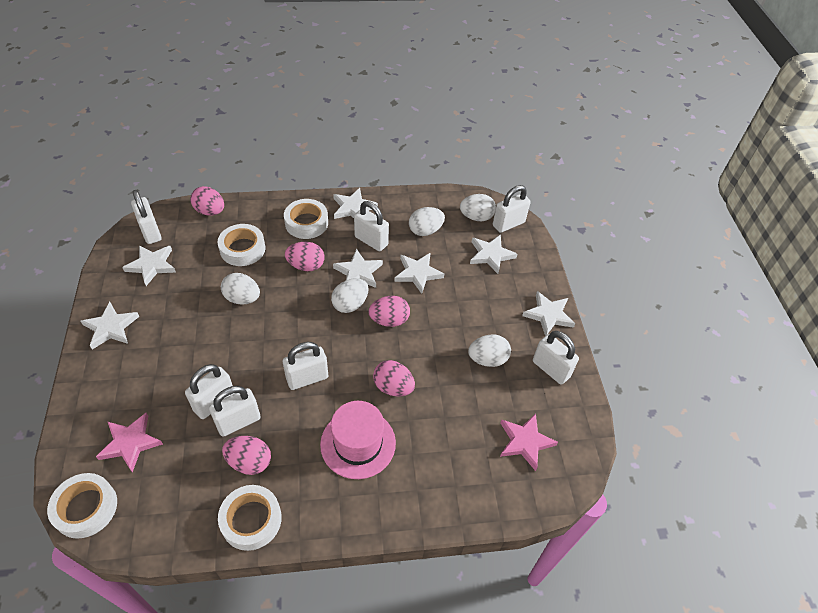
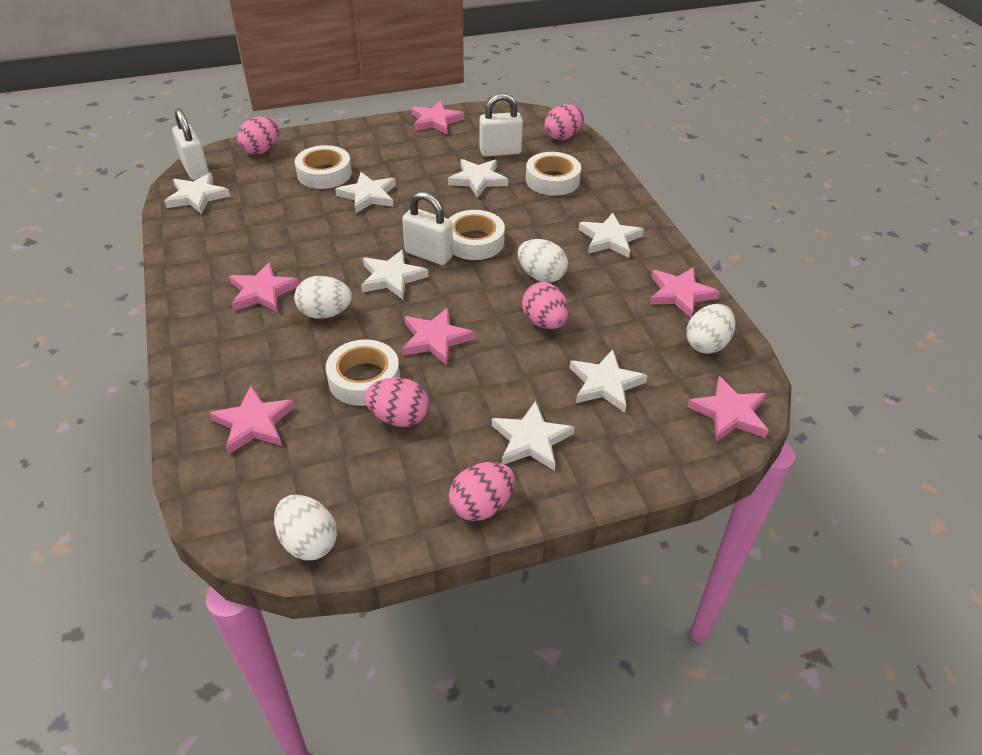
pink hat: 1 -> 0
pink star: 2 -> 6
white egg: 5 -> 4
white padlock: 7 -> 3

